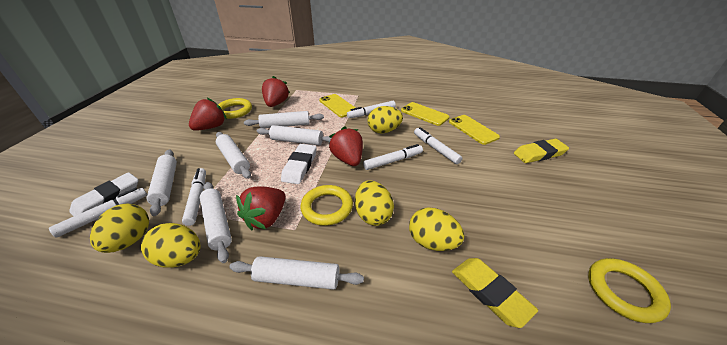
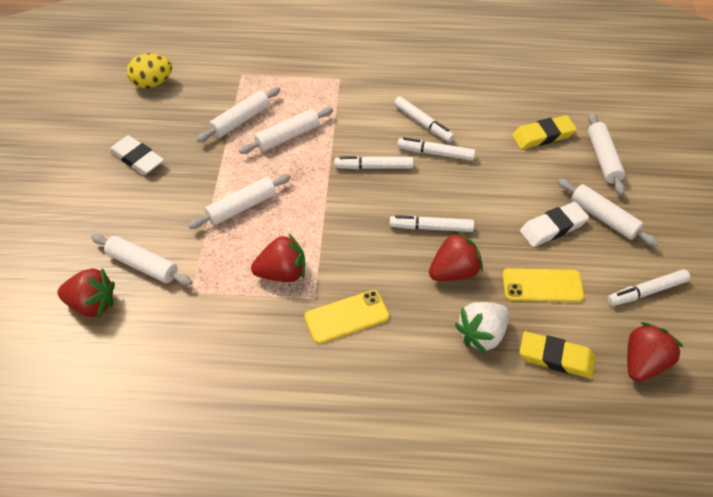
white strawberry: 0 -> 1
yellow egg: 5 -> 1
yellow phone: 3 -> 2
yellow ring: 3 -> 0

